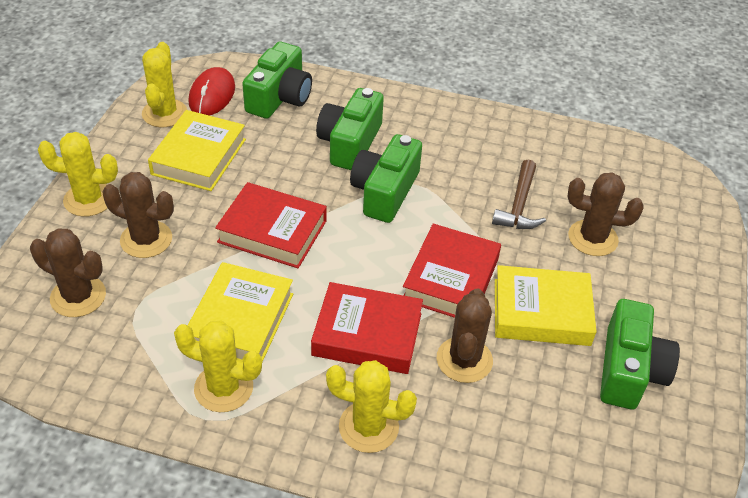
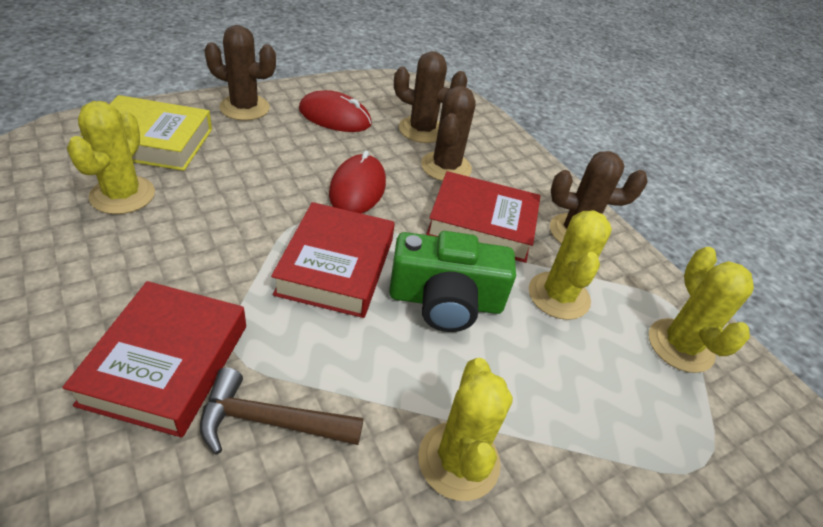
green camera: 4 -> 1
red mouse: 1 -> 2
yellow book: 3 -> 1

